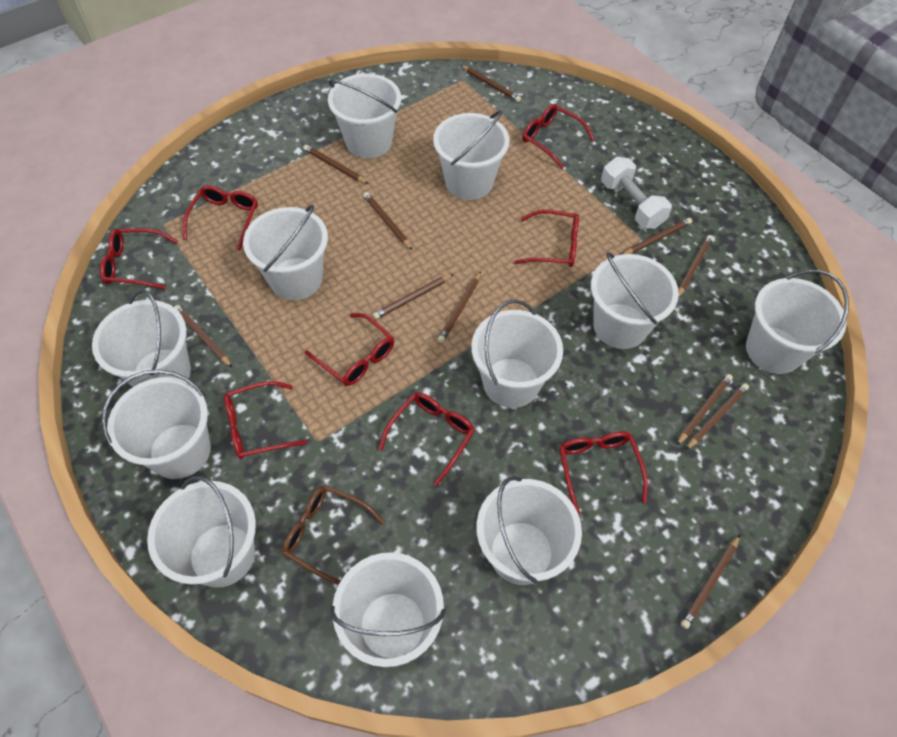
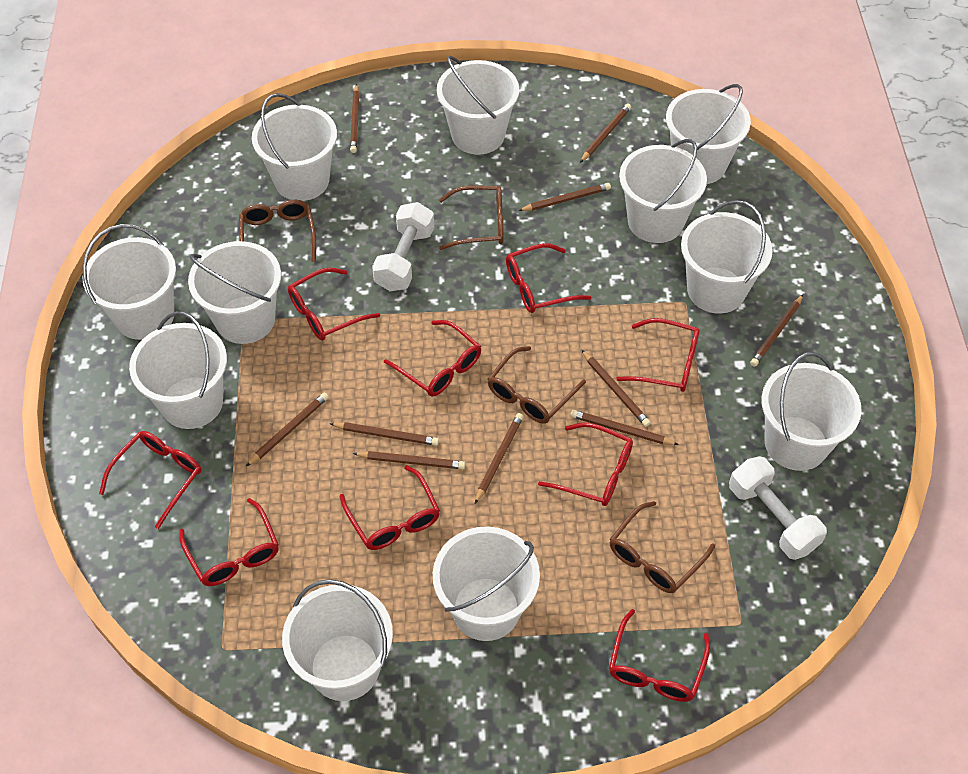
brown glasses: 1 -> 4
brown pencil: 11 -> 10
red glasses: 8 -> 9
white dumbbell: 1 -> 2

